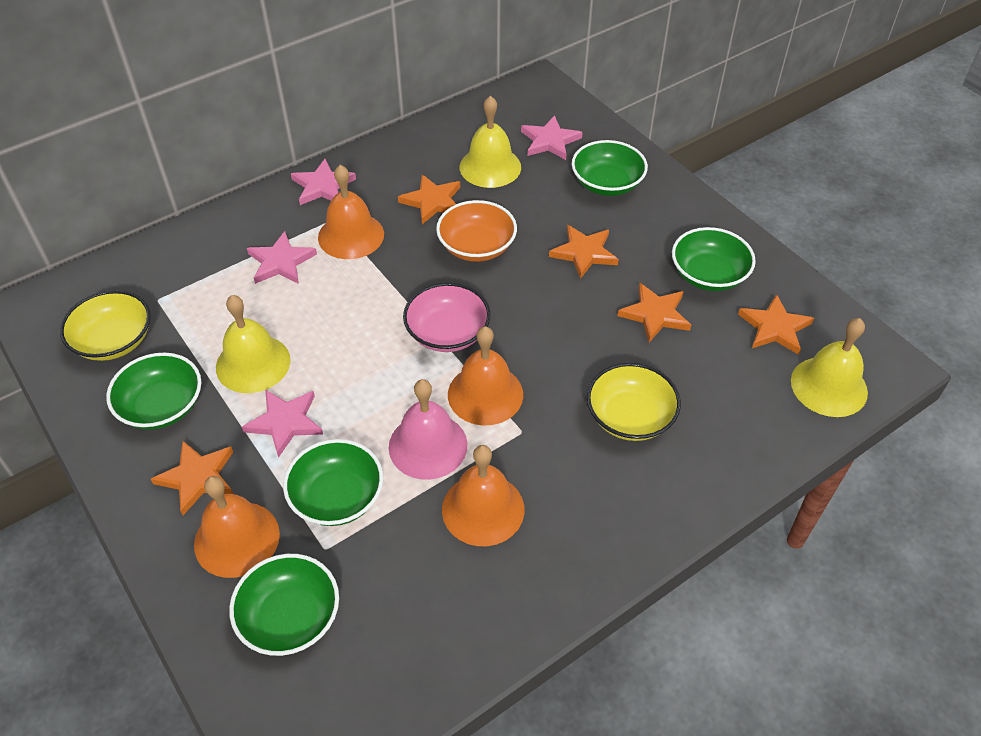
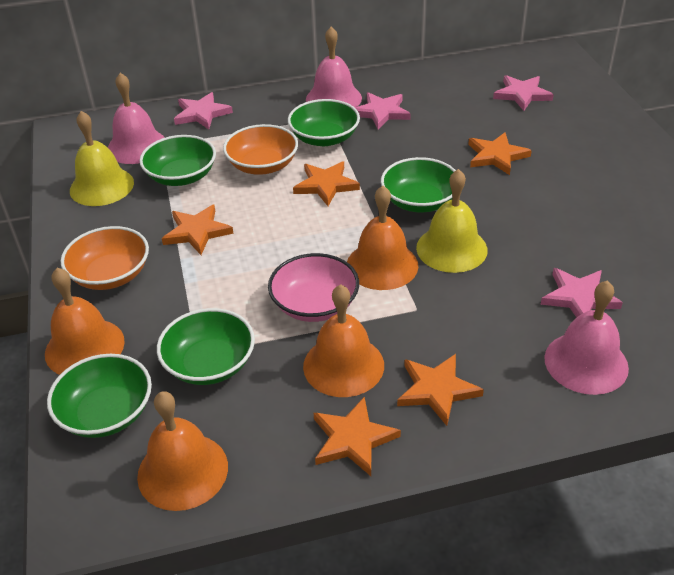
orange bowl: 1 -> 2
pink bell: 1 -> 3
yellow bell: 3 -> 2
yellow bowl: 2 -> 0

